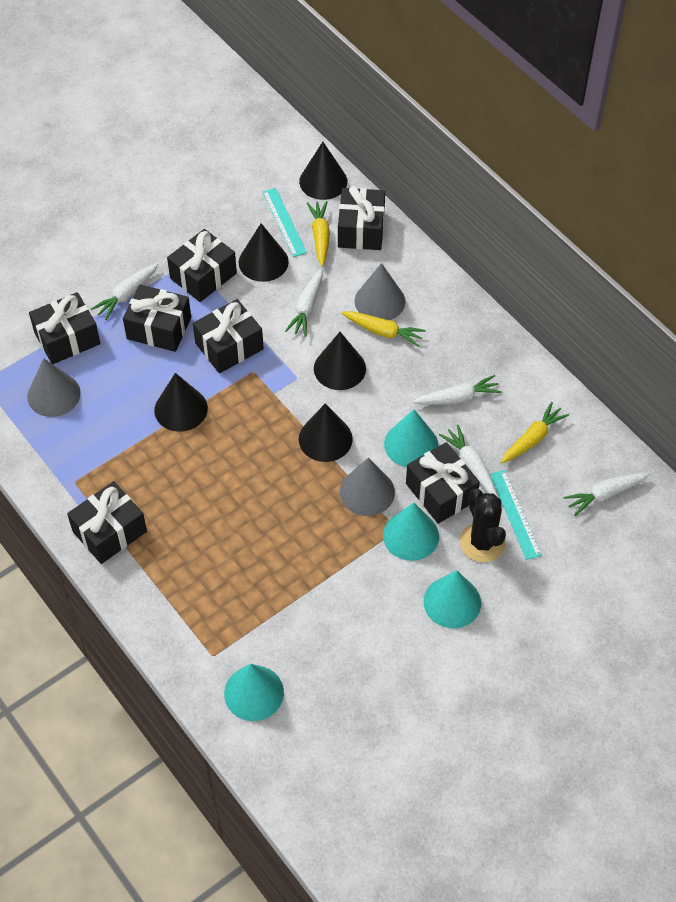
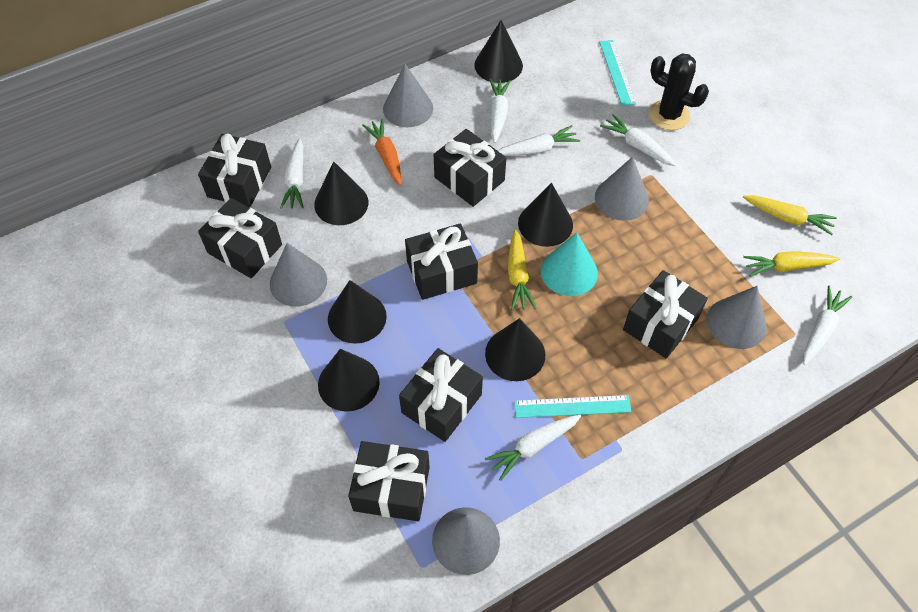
black cone: 5 -> 6
grey cone: 3 -> 5
orange carrot: 0 -> 1
turquoise cone: 4 -> 1
white carrot: 5 -> 6

